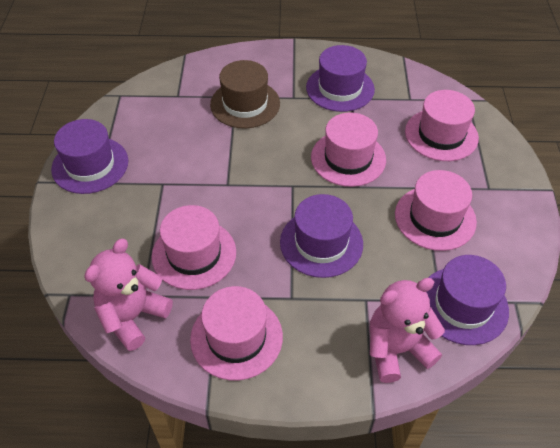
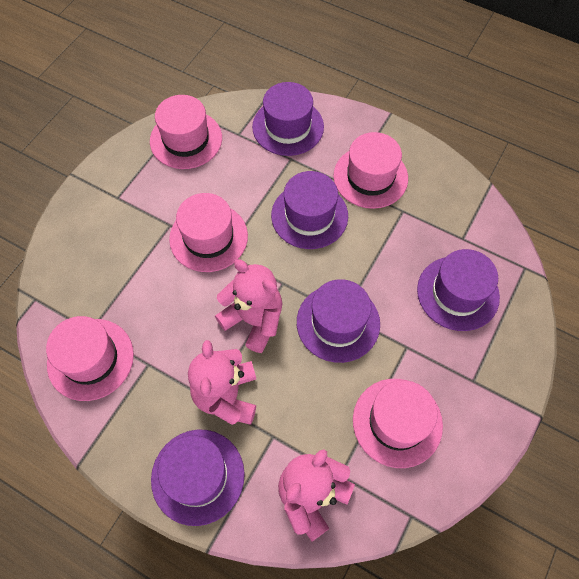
brown hat: 1 -> 0
pink teddy bear: 2 -> 3
purple hat: 4 -> 5

